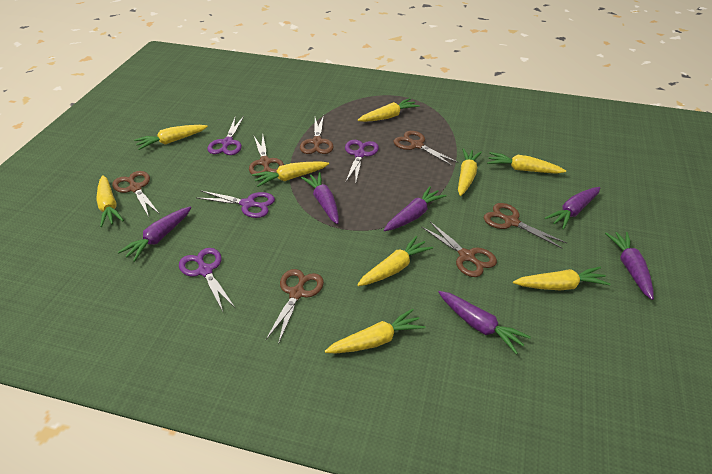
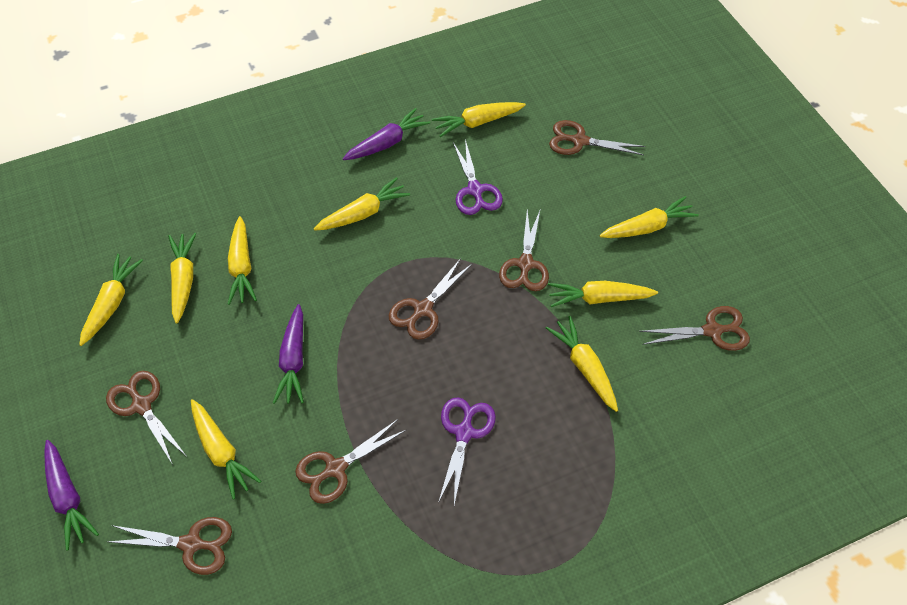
purple carrot: 6 -> 3
purple scissors: 4 -> 2

